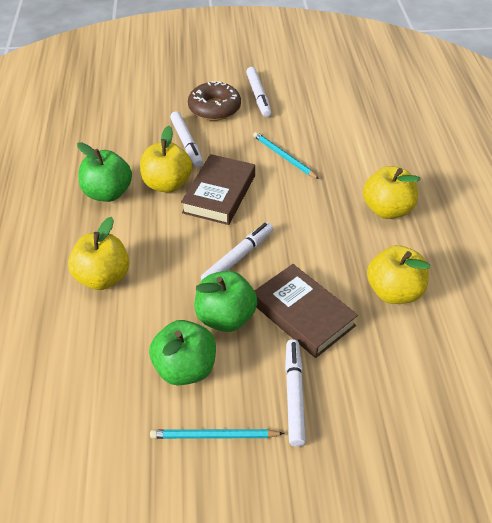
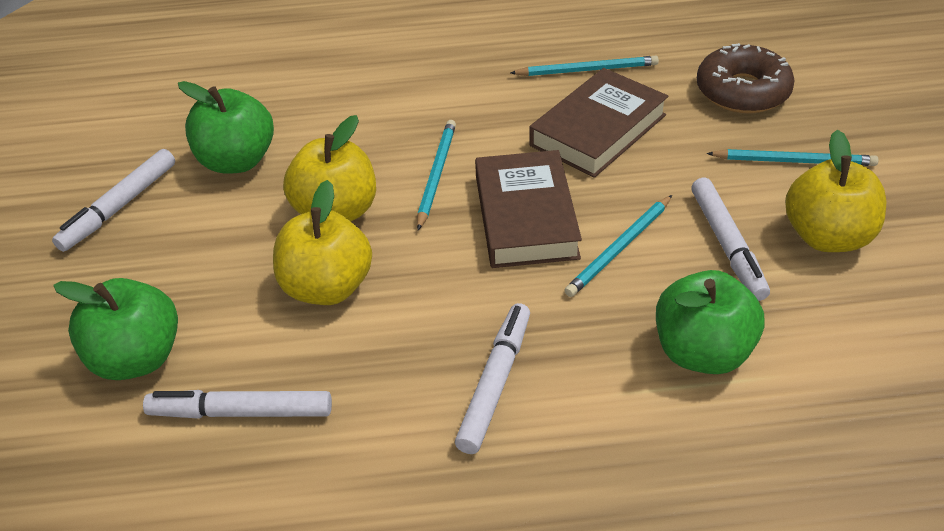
turquoise pencil: 2 -> 4
yellow apple: 4 -> 3

